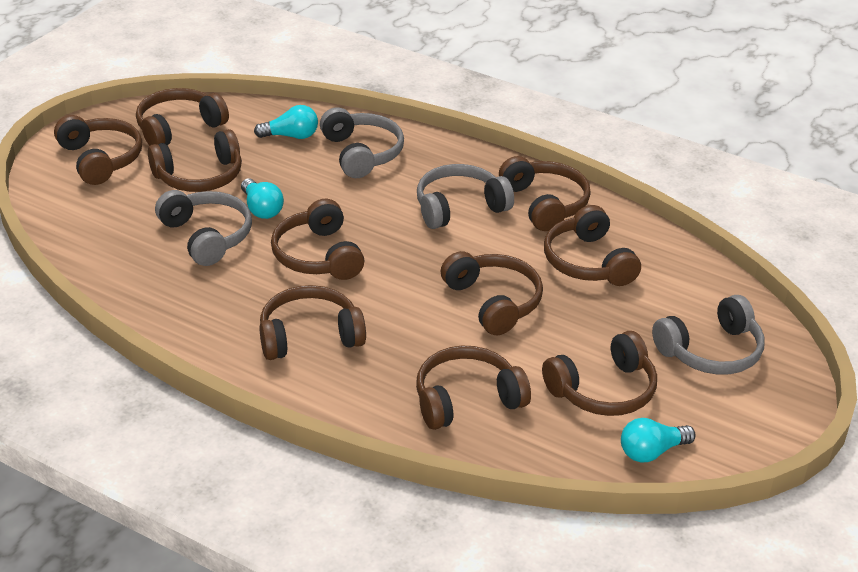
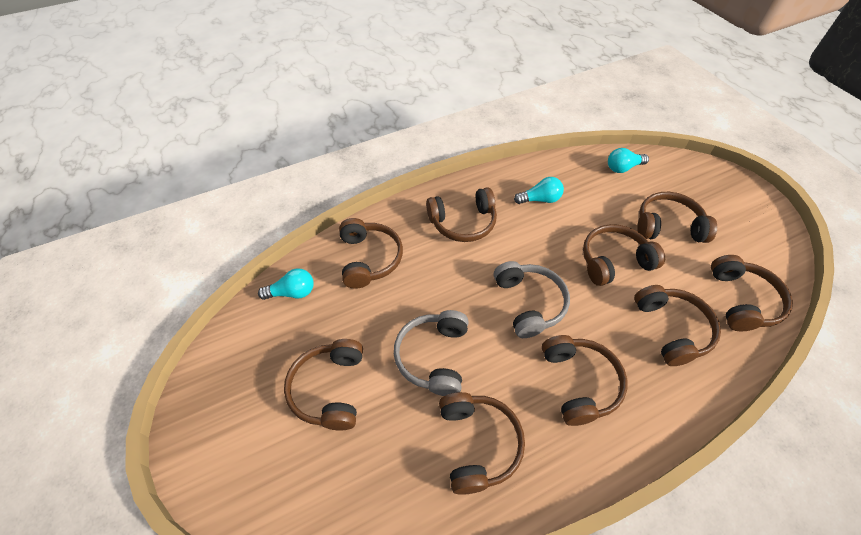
brown headphones: 10 -> 9
grey headphones: 4 -> 2

